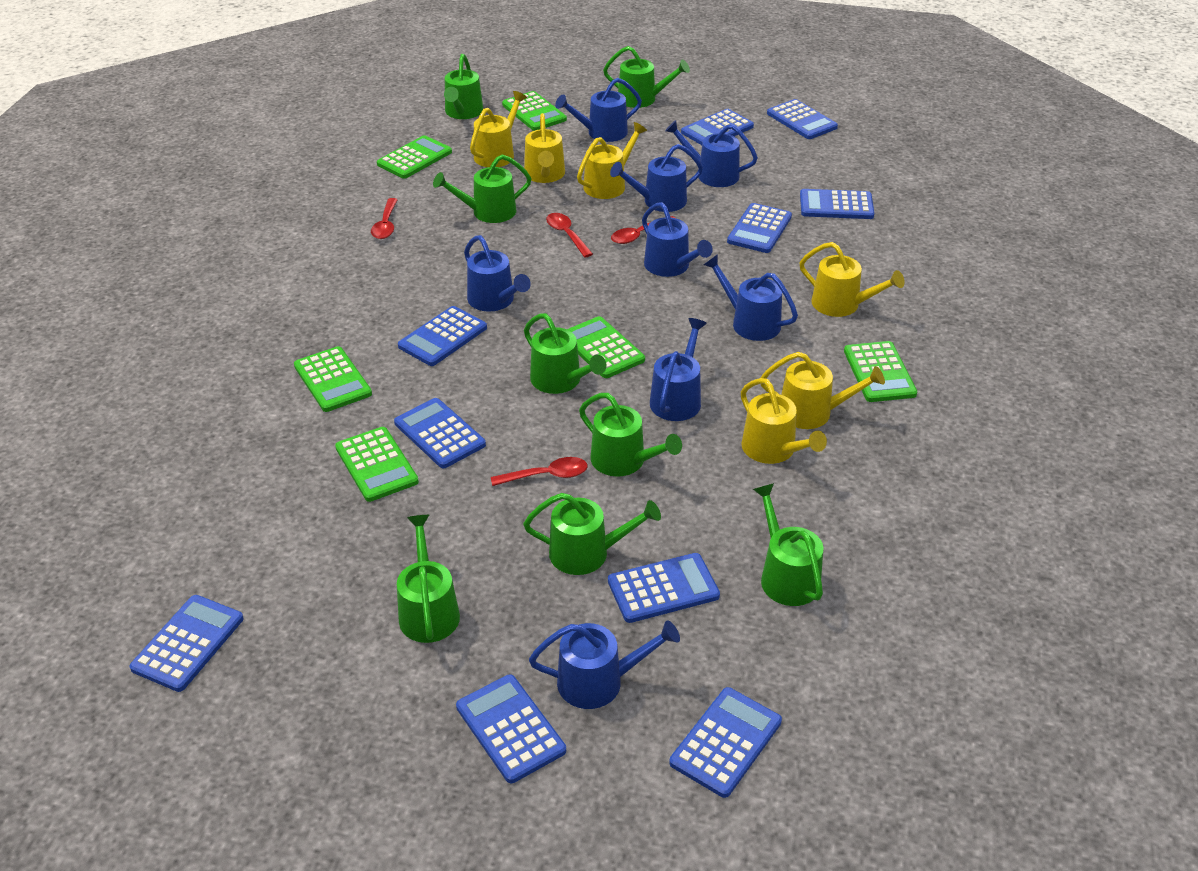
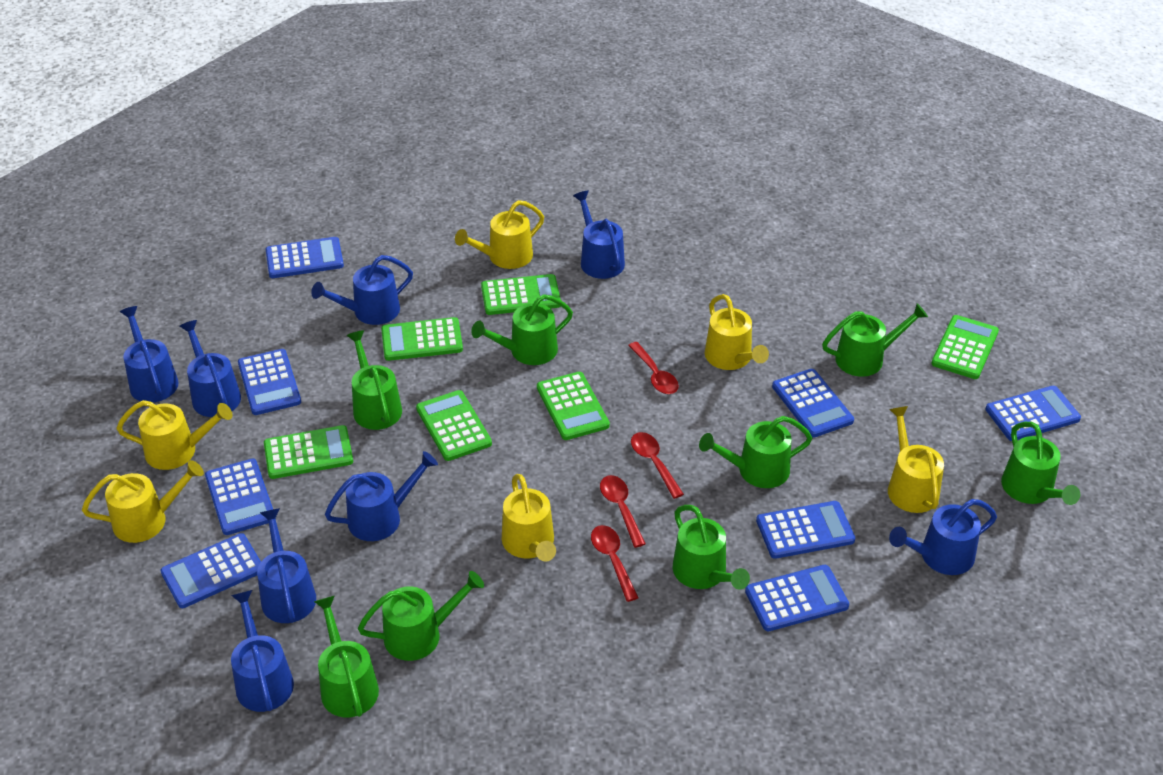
blue calculator: 10 -> 8

